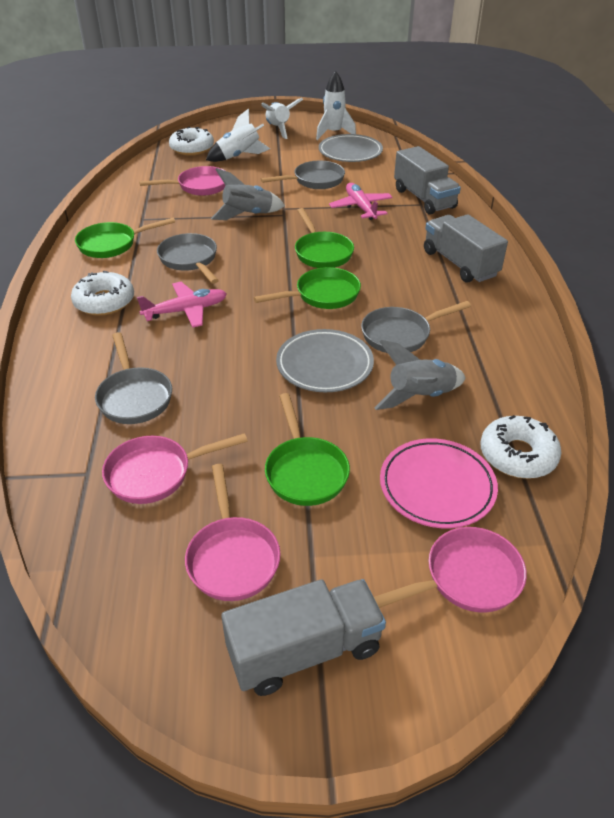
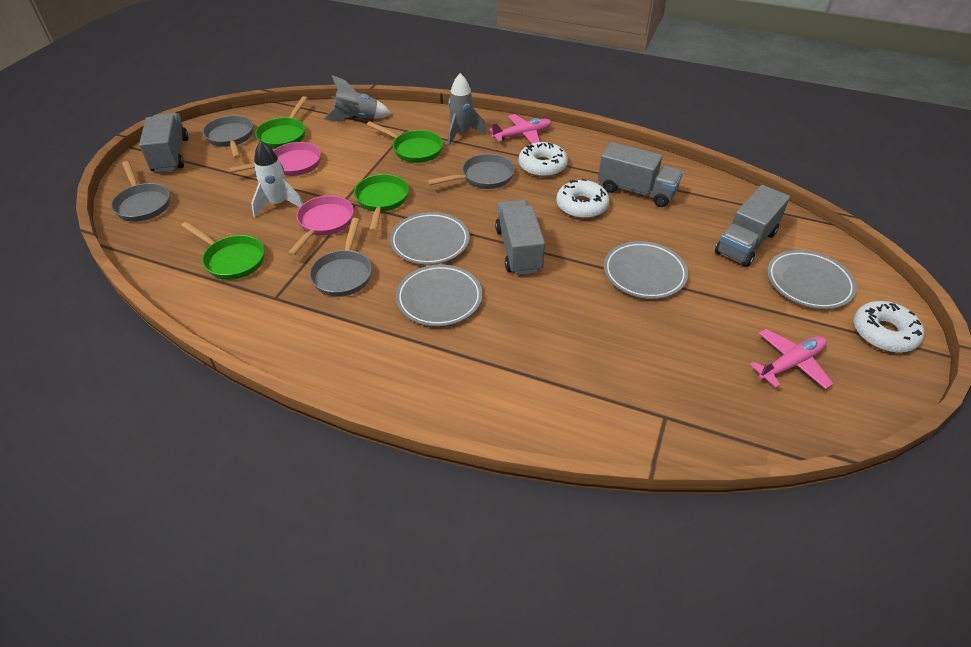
grey plate: 2 -> 4
grey truck: 3 -> 4
pink pan: 4 -> 2
pink plate: 1 -> 0
white rocket: 3 -> 1

